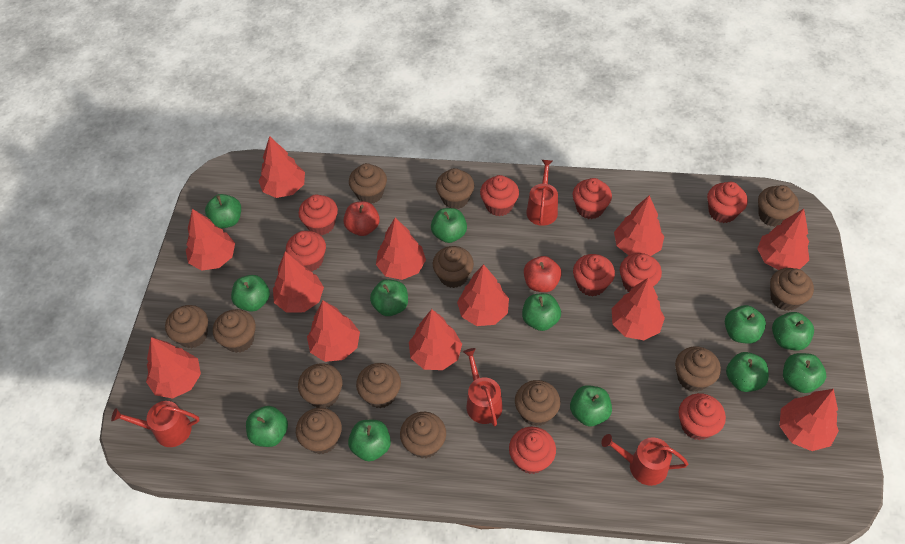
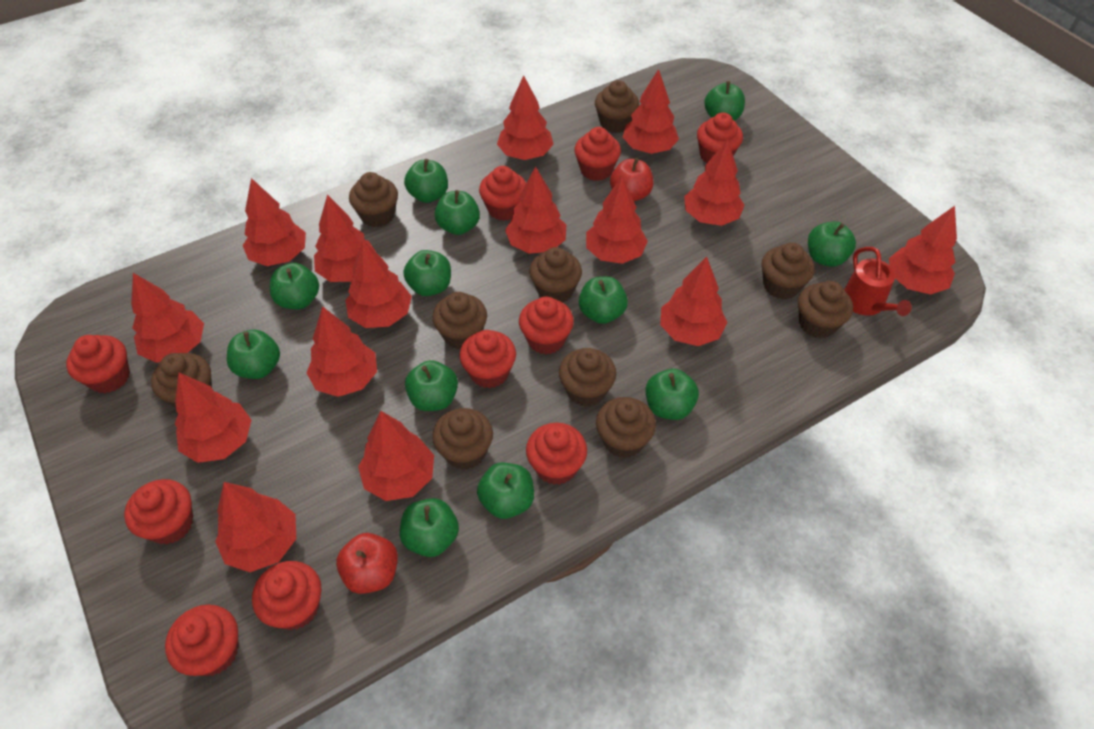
brown cupcake: 13 -> 10
red cupcake: 9 -> 10
red tree: 12 -> 15
red watering can: 4 -> 1

